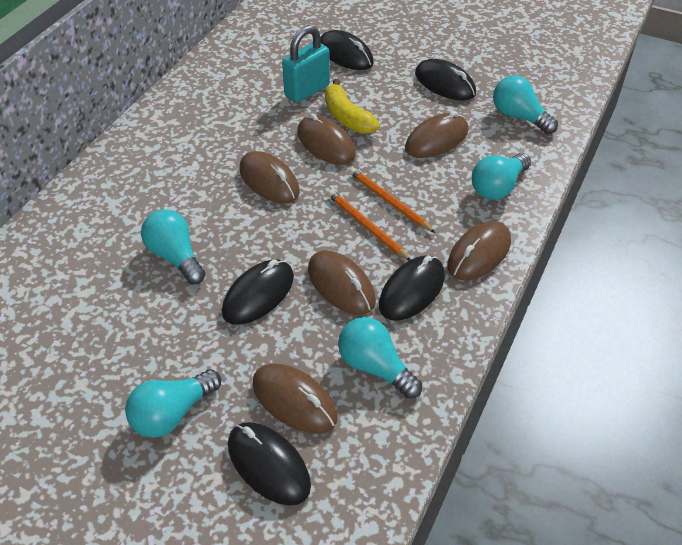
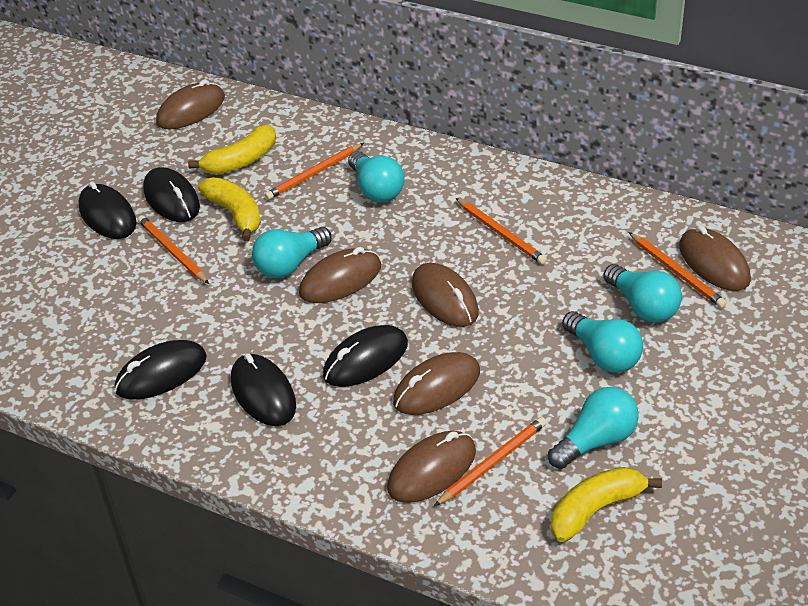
orange pencil: 2 -> 5
turquoise padlock: 1 -> 0
yellow banana: 1 -> 3

